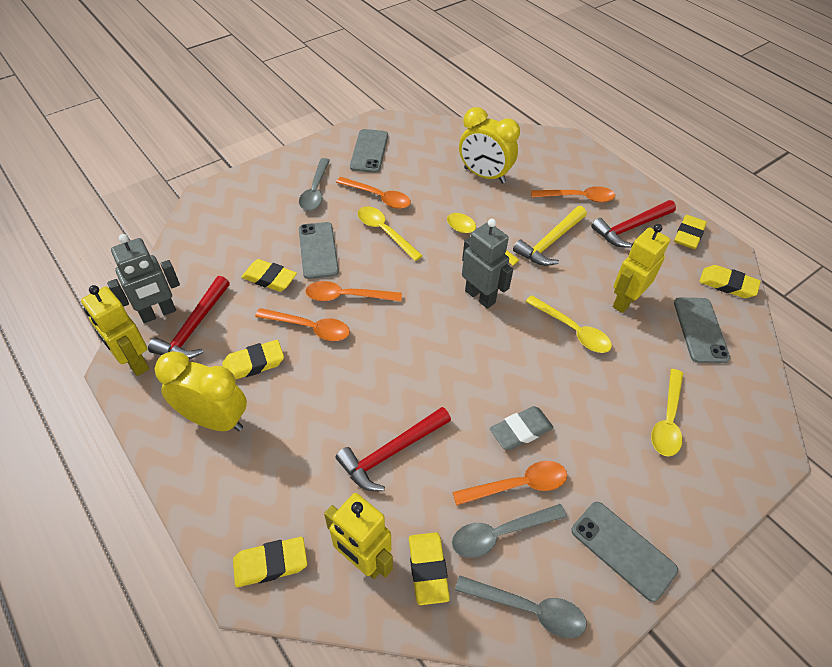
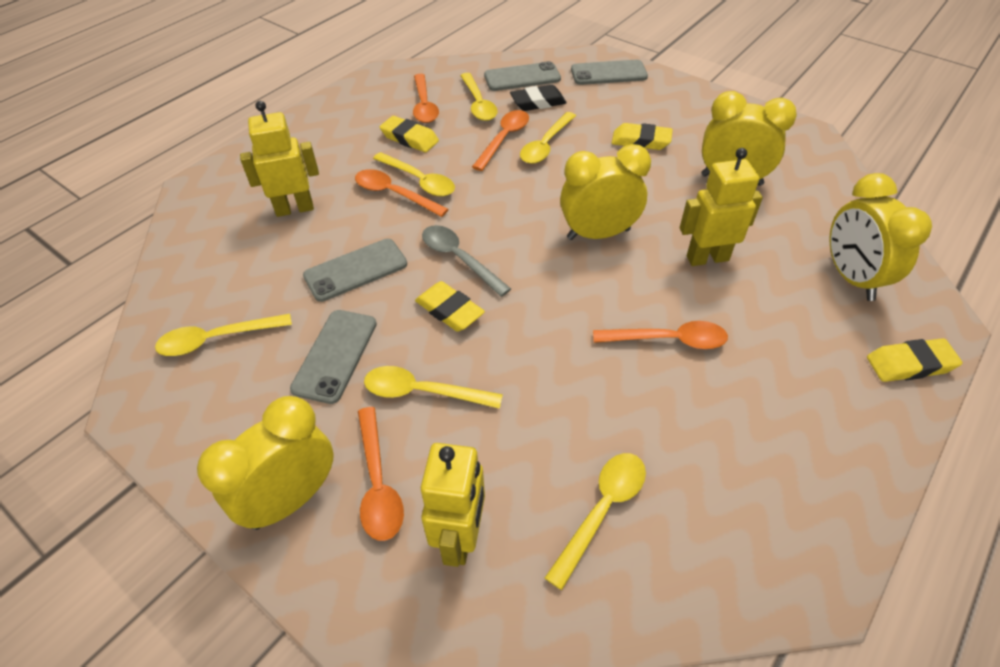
black eraser: 0 -> 1
grey eraser: 1 -> 0
grey robot: 2 -> 0
grey spoon: 3 -> 1
red hammer: 3 -> 0
yellow clock: 2 -> 4
yellow eraser: 6 -> 4
yellow hammer: 1 -> 0
yellow spoon: 4 -> 6

